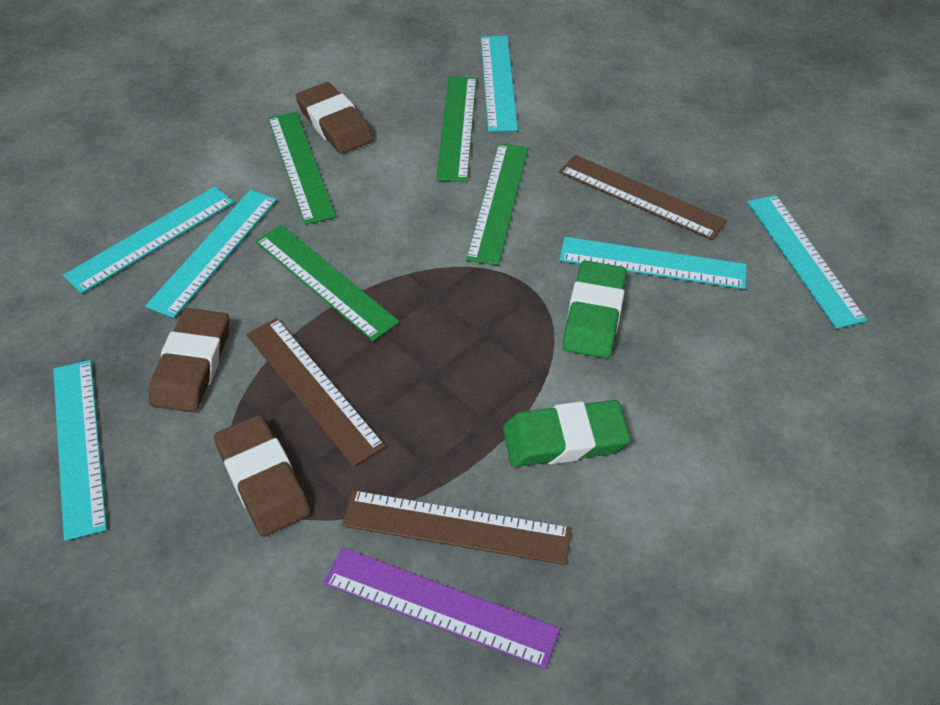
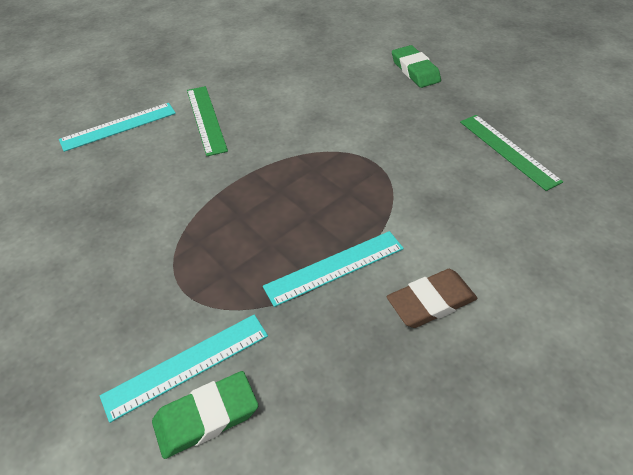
brown eraser: 3 -> 1
brown ruler: 3 -> 0
green ruler: 4 -> 2
purple ruler: 1 -> 0
turquoise ruler: 6 -> 3

